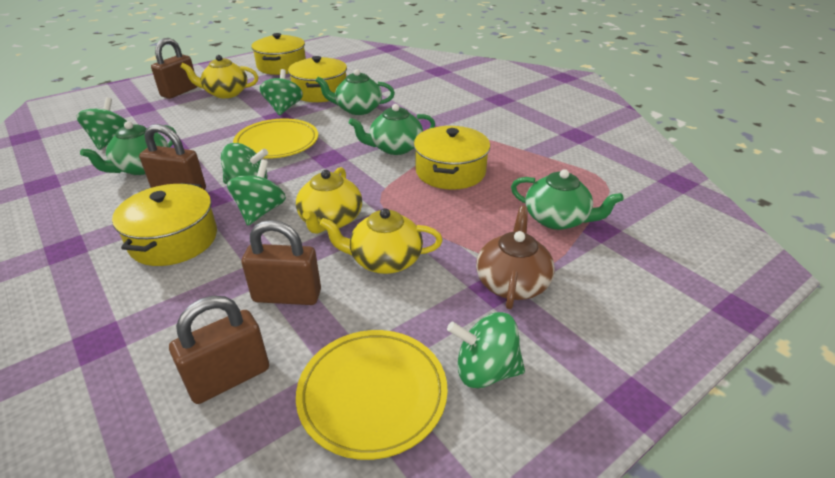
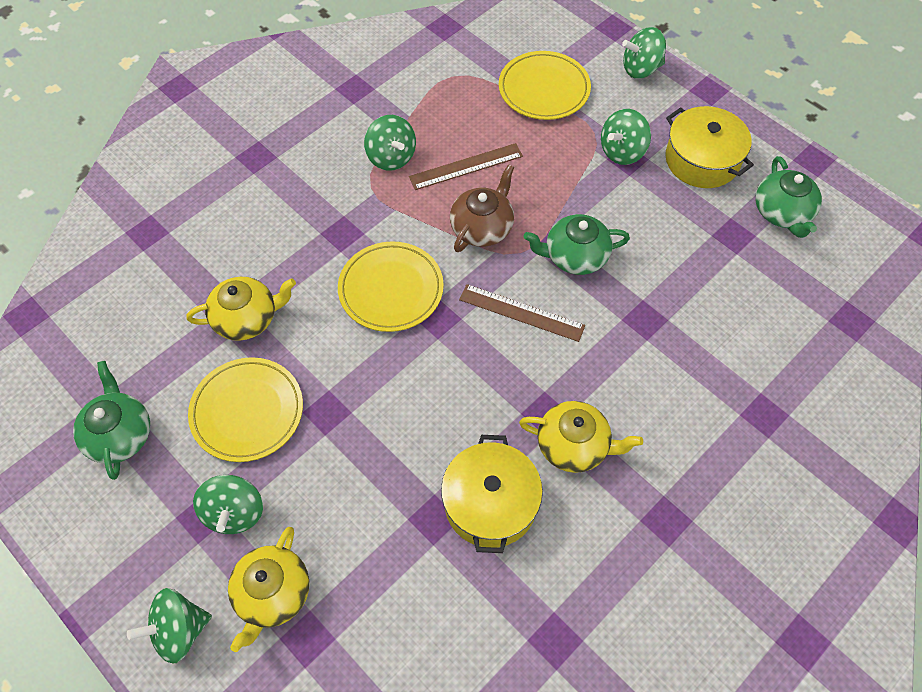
brown padlock: 4 -> 0
brown ruler: 0 -> 2
green teapot: 4 -> 3
yellow plate: 2 -> 3
yellow pot: 4 -> 2

